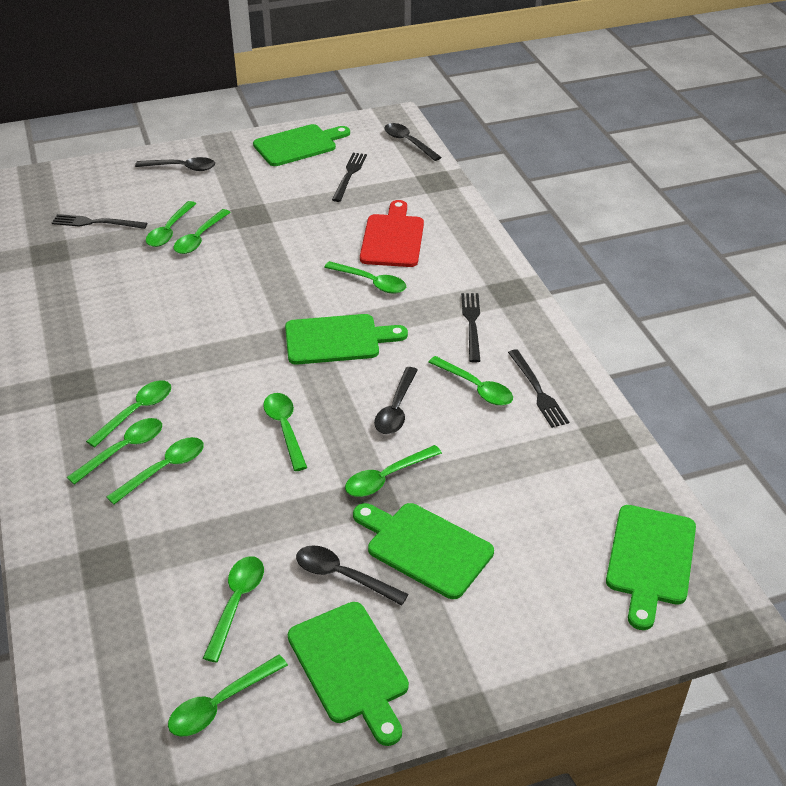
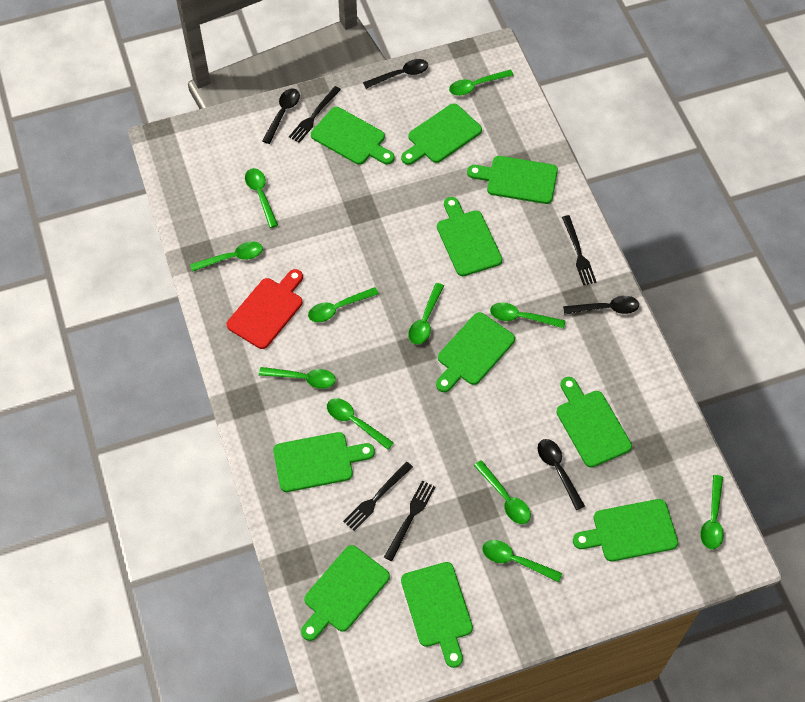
green cutting board: 5 -> 10

